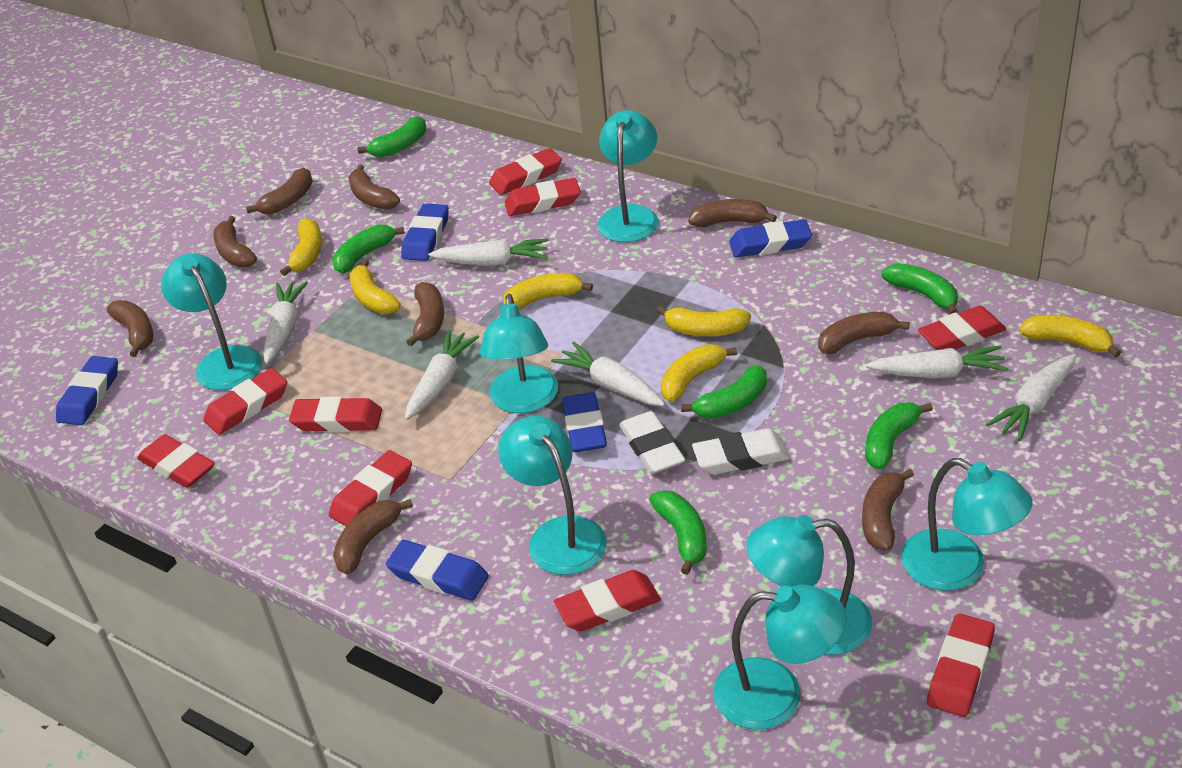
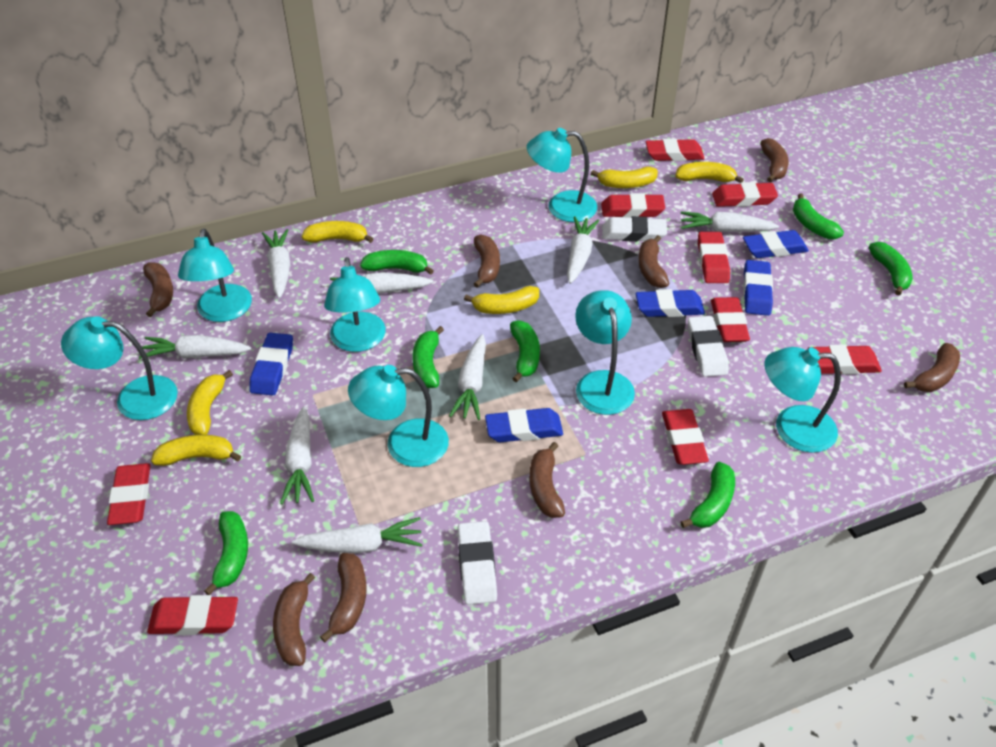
brown banana: 9 -> 8
green banana: 6 -> 7
white carrot: 6 -> 8
white eraser: 2 -> 3

